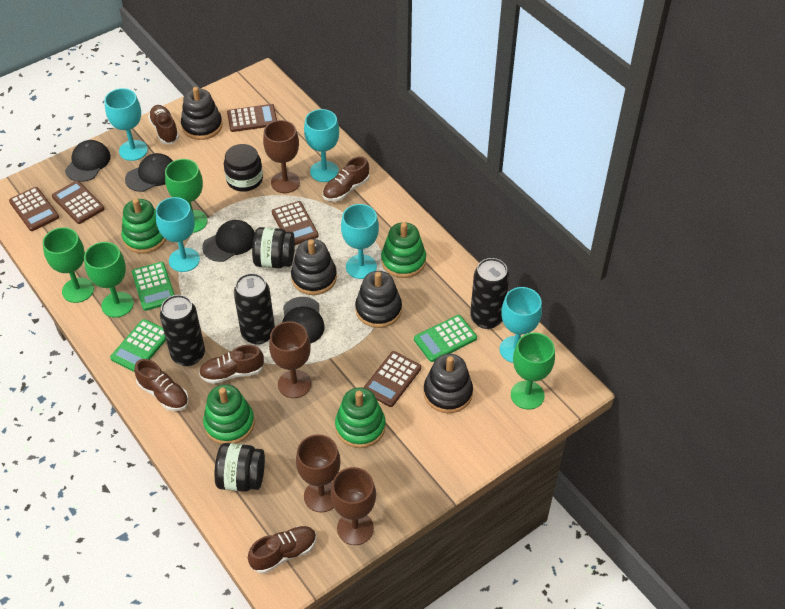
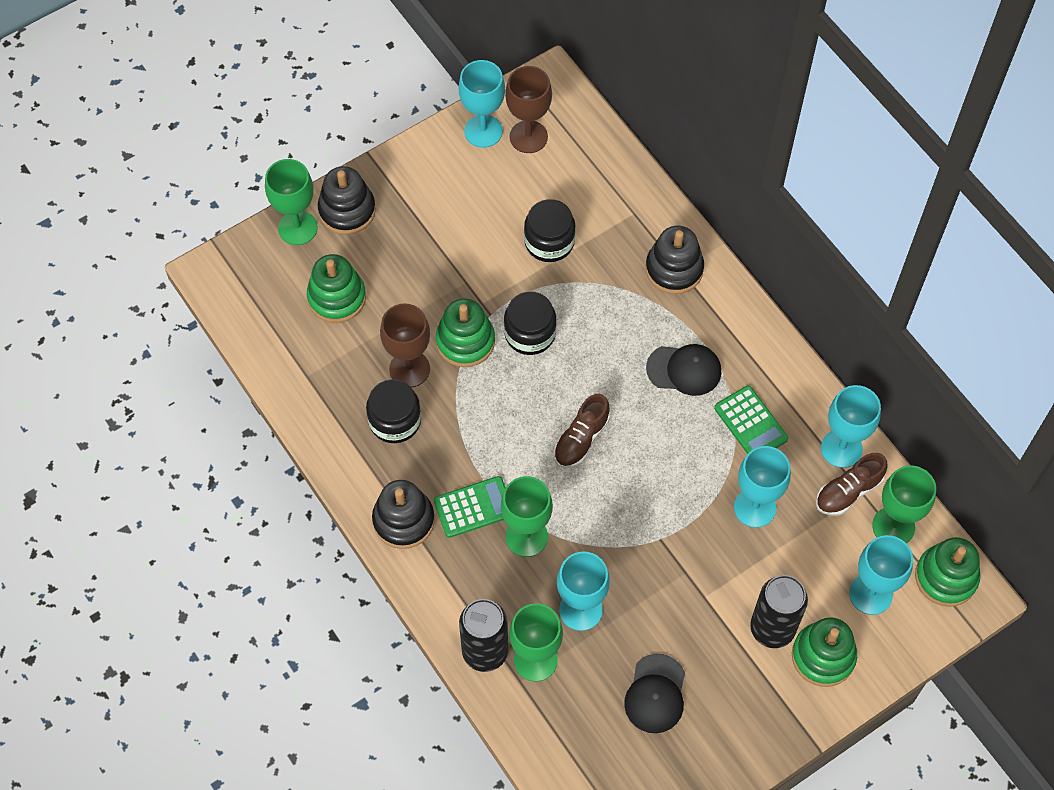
black can: 3 -> 2
black cap: 4 -> 2
black stacking toy: 4 -> 3
brown calculator: 5 -> 0
brown goblet: 4 -> 2
brown shoe: 5 -> 2
green calculator: 3 -> 2

